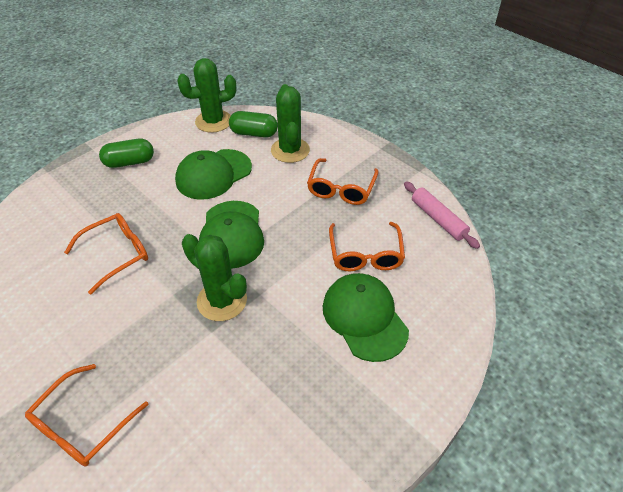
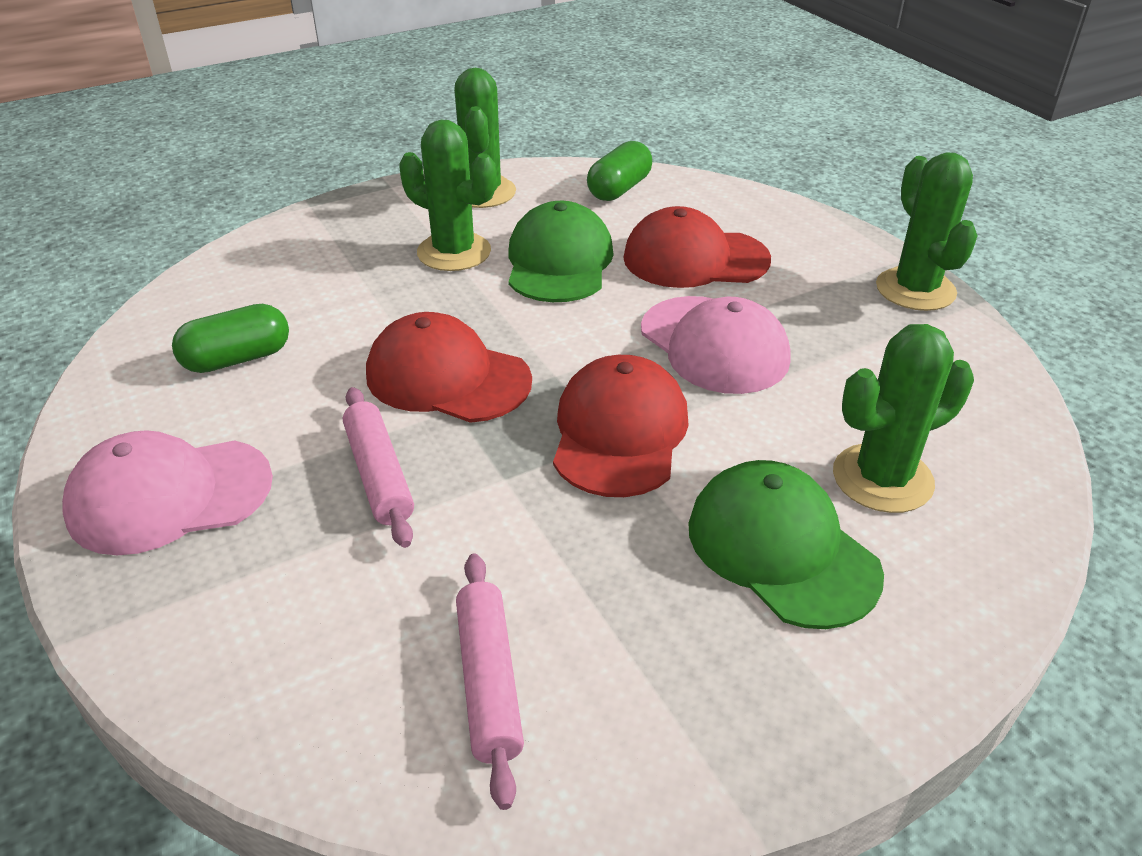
green cactus: 3 -> 4
green cap: 3 -> 2
orange glasses: 4 -> 0
pink cap: 0 -> 2
pink rolling pin: 1 -> 2
red cap: 0 -> 3

